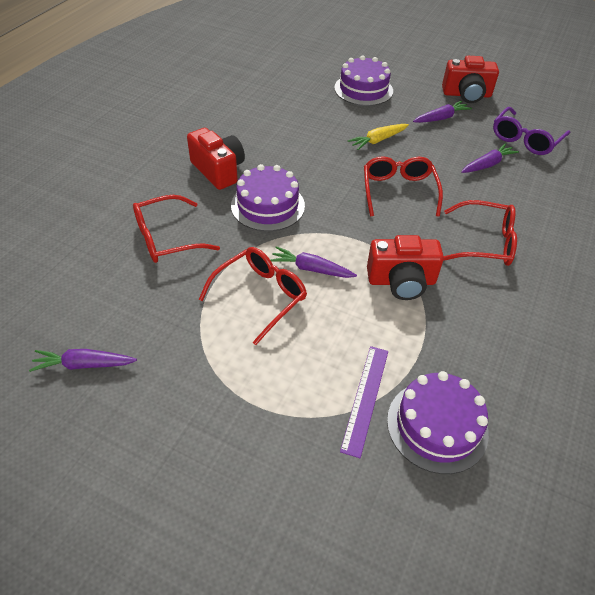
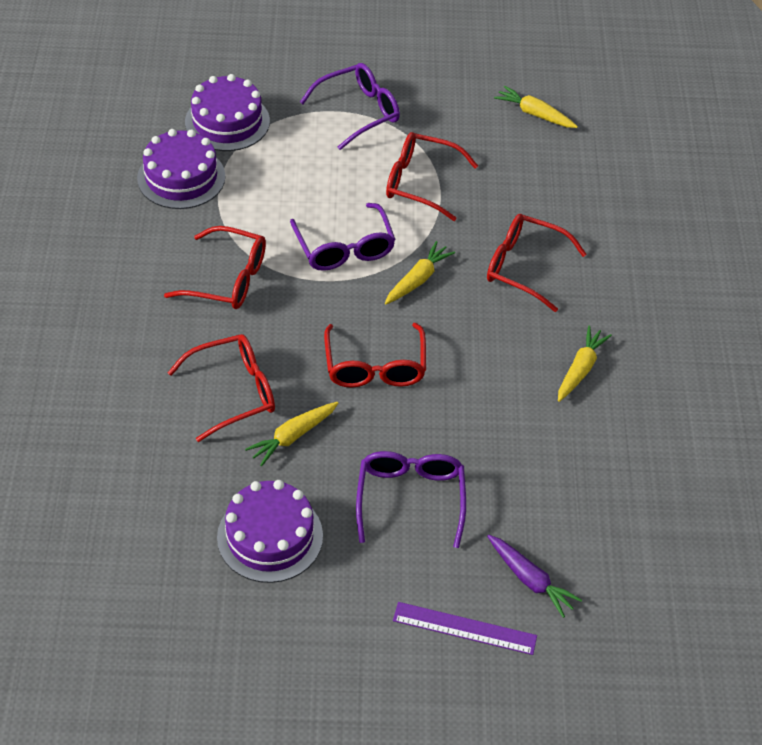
purple carrot: 4 -> 1
purple glasses: 1 -> 3
red camera: 3 -> 0
red glasses: 4 -> 5
yellow carrot: 1 -> 4

